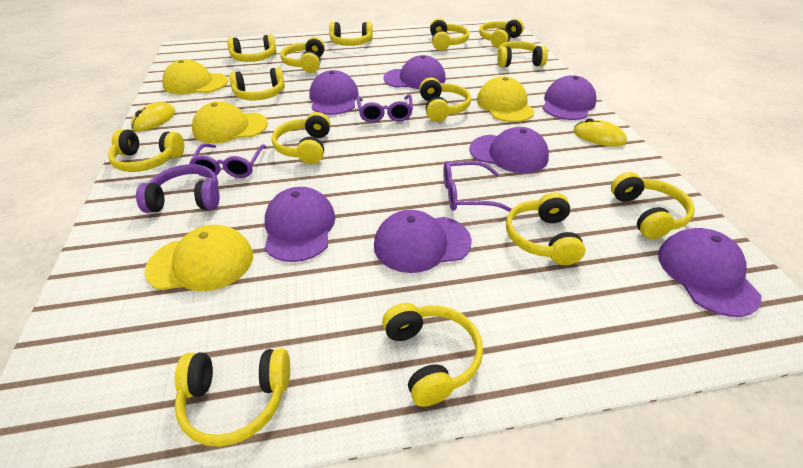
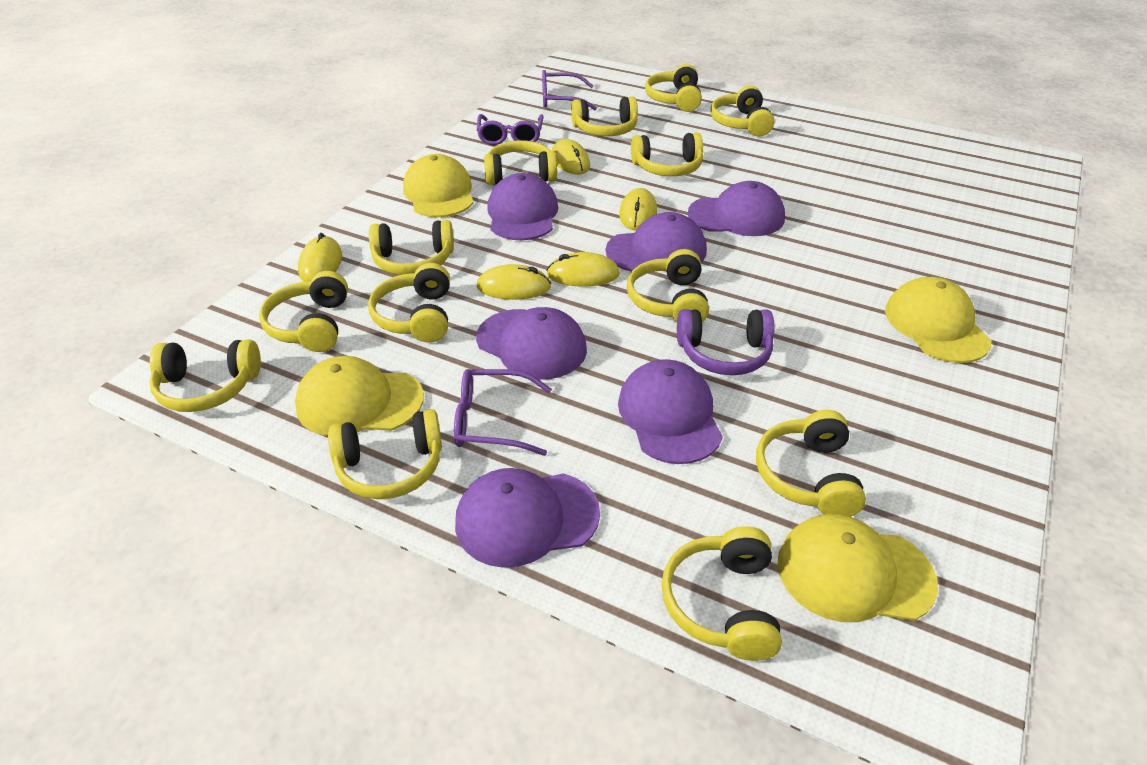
purple cap: 7 -> 6
yellow headphones: 14 -> 13
yellow mouse: 2 -> 5

